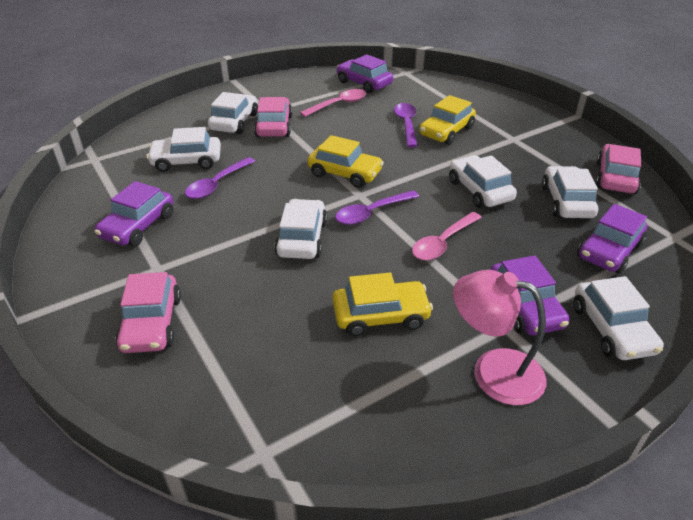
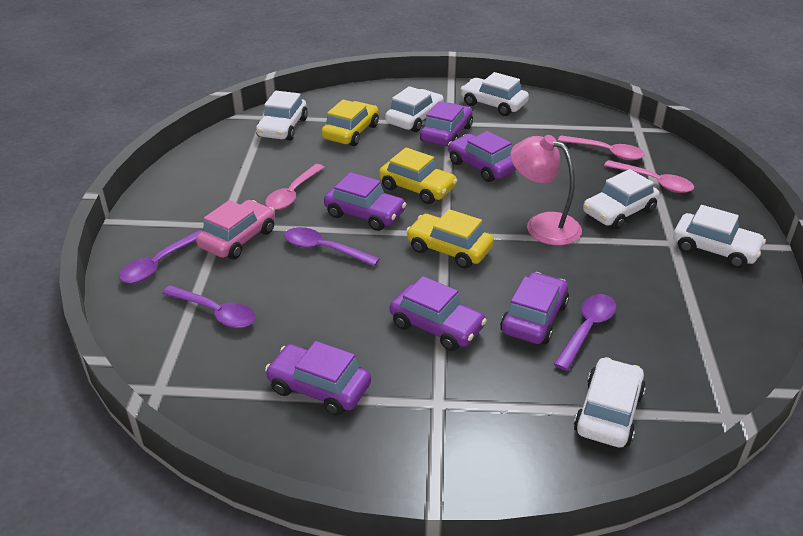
pink car: 3 -> 1
pink spoon: 2 -> 3
purple car: 4 -> 6
purple spoon: 3 -> 4

